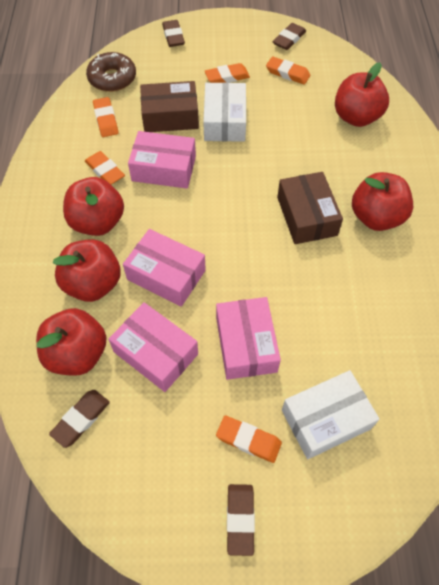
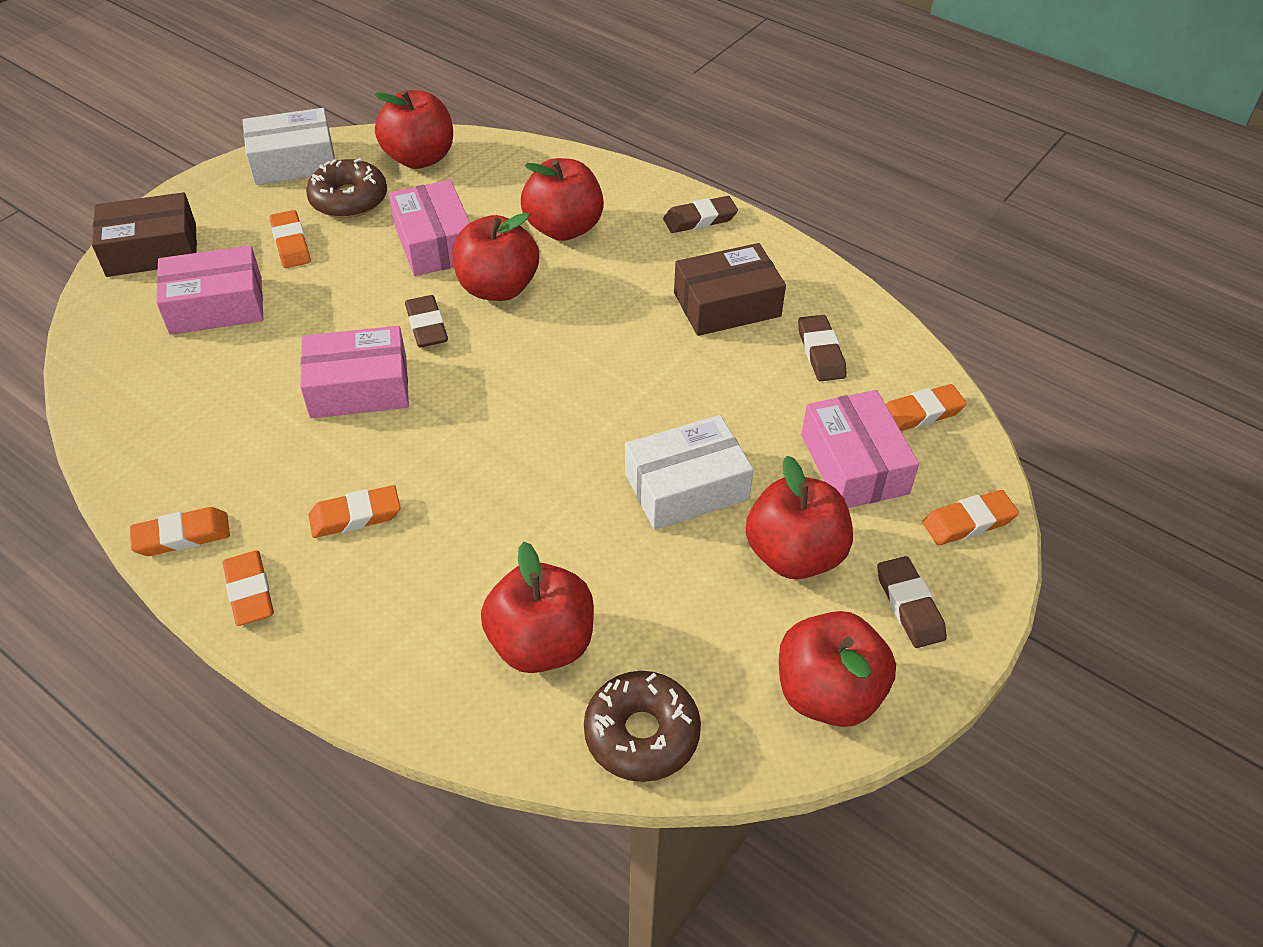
brown donut: 1 -> 2
orange eraser: 5 -> 6
red apple: 5 -> 6

